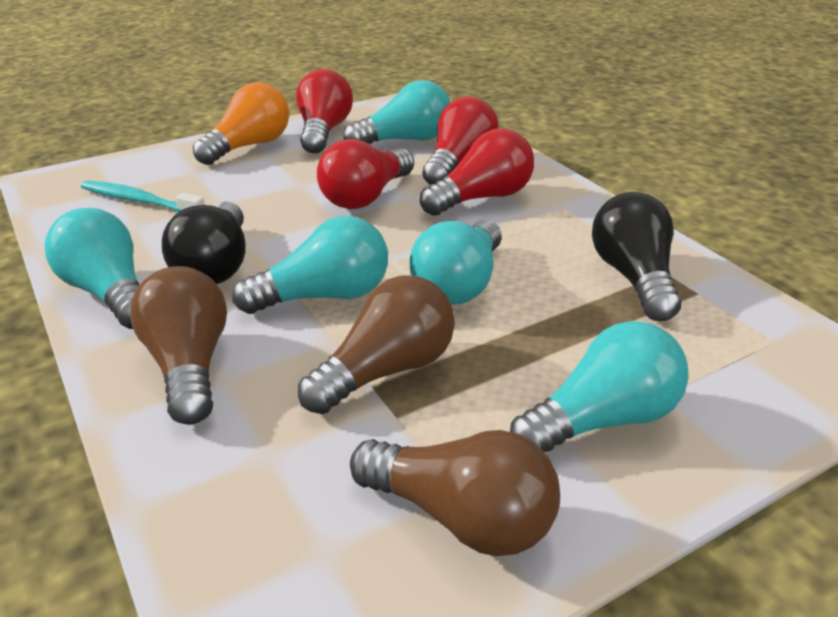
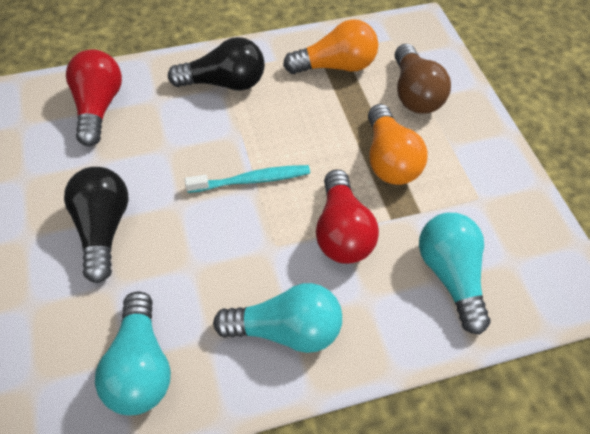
brown light bulb: 3 -> 1
orange light bulb: 1 -> 2
red light bulb: 4 -> 2
turquoise light bulb: 5 -> 3

